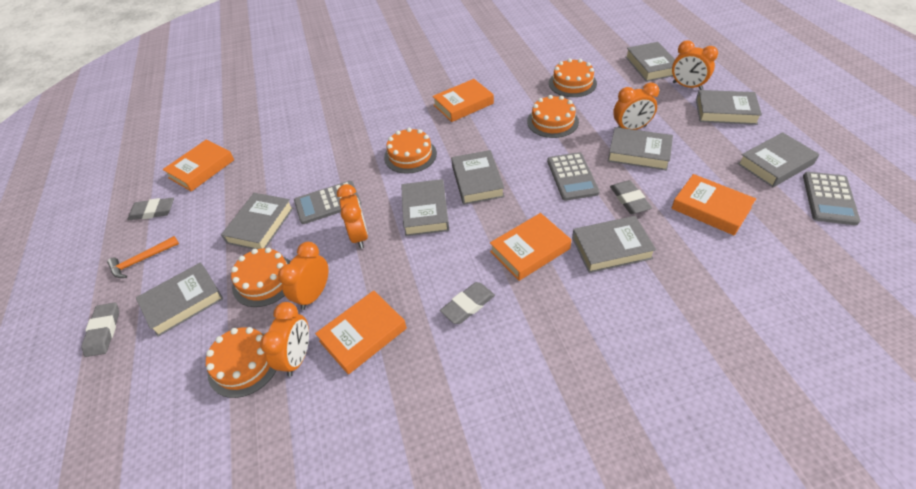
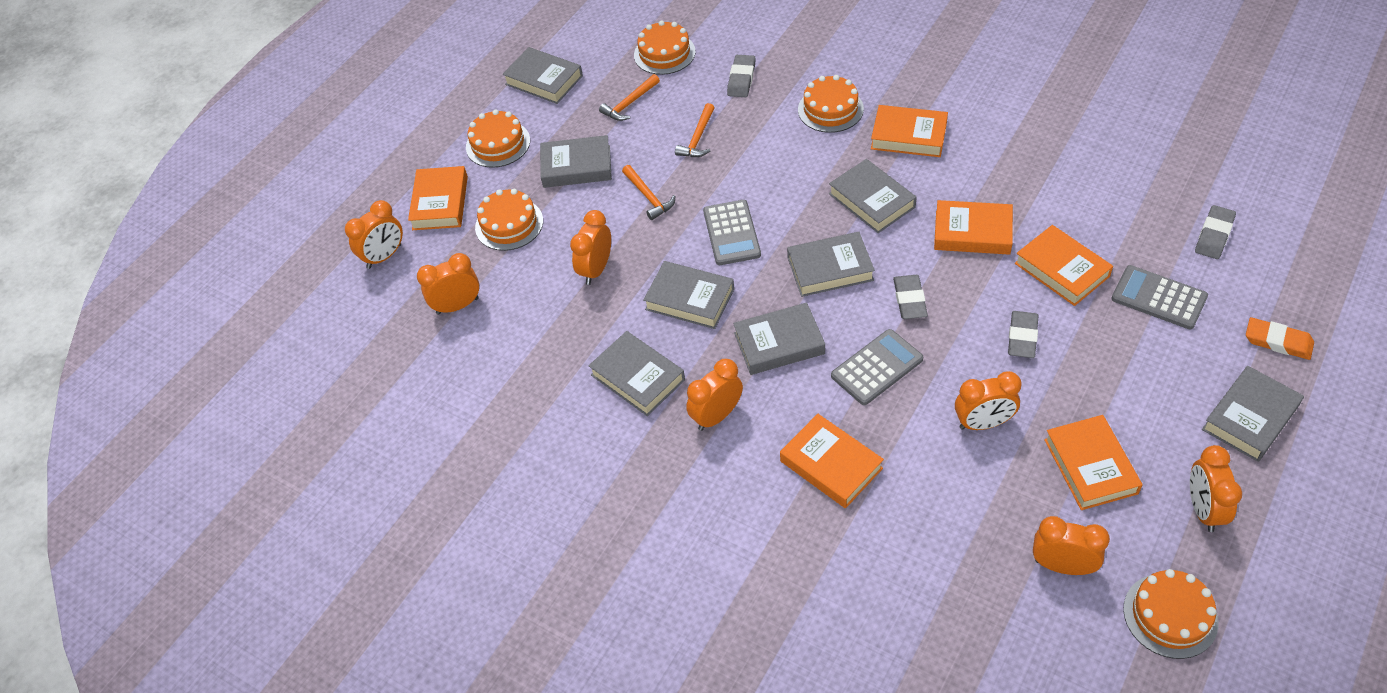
grey book: 9 -> 8
orange book: 5 -> 6
orange clock: 5 -> 7
orange eraser: 0 -> 1
orange hammer: 1 -> 3

